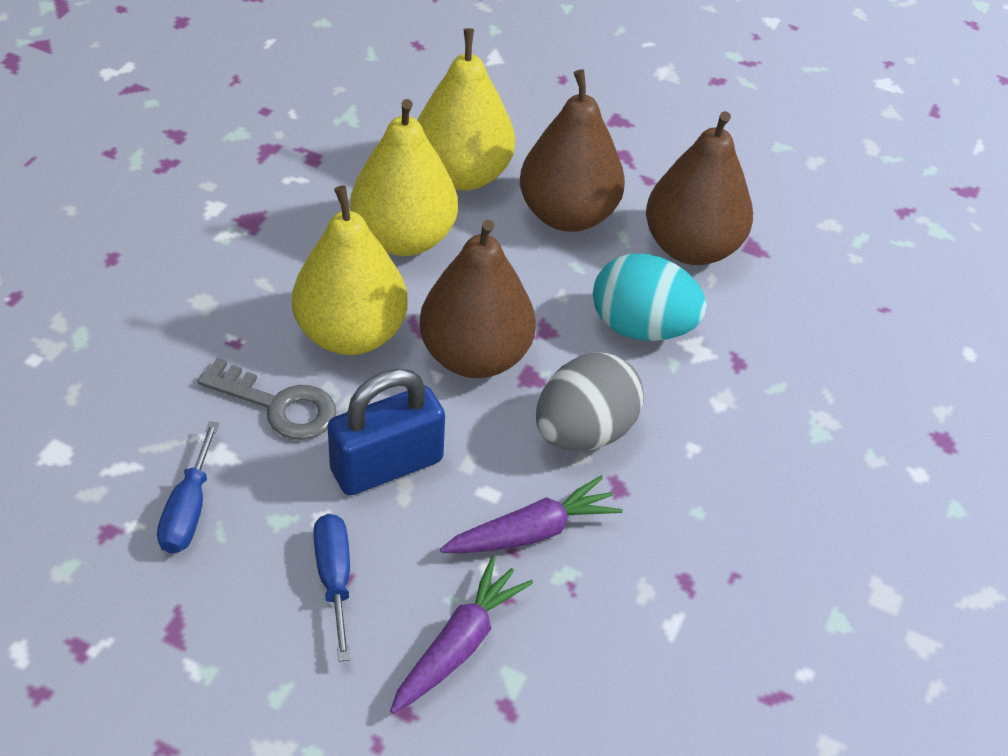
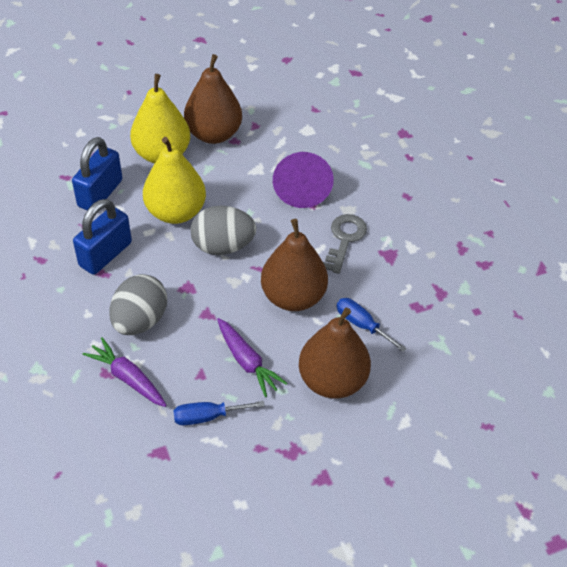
blue padlock: 1 -> 2
grey egg: 1 -> 2
purple cone: 0 -> 1
turquoise egg: 1 -> 0
yellow pear: 3 -> 2

